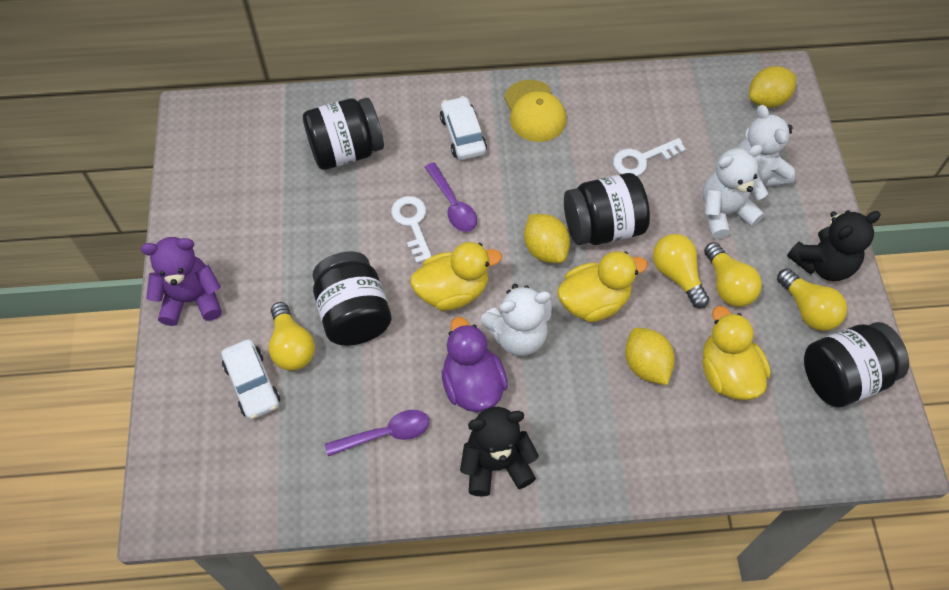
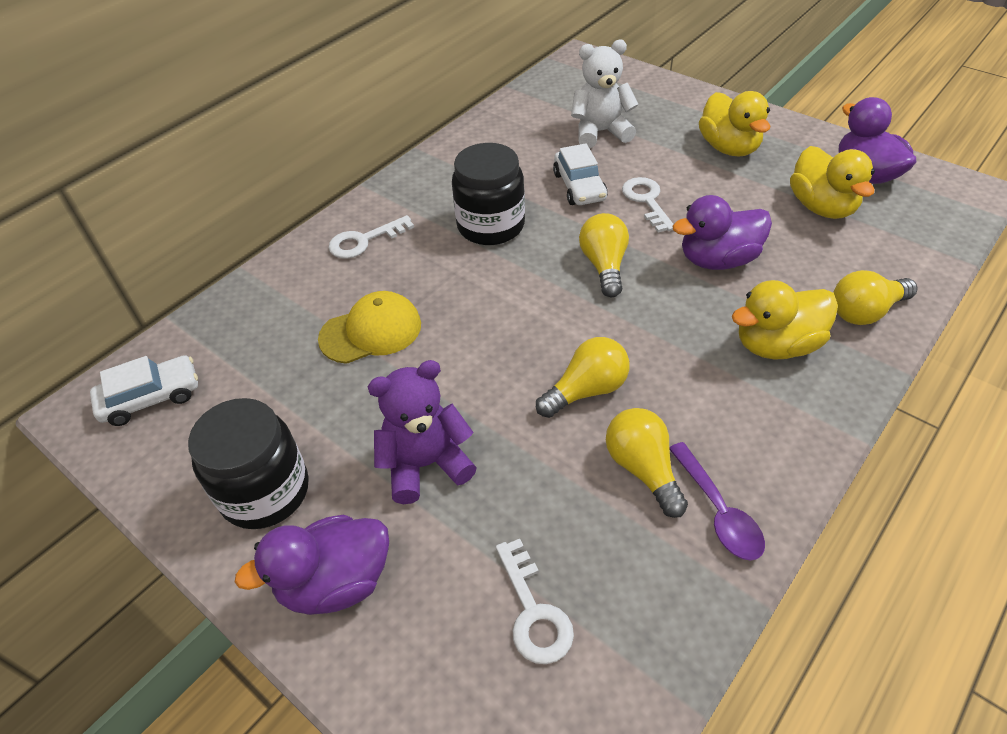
black jar: 4 -> 2
black teddy bear: 2 -> 0
purple duck: 1 -> 3
purple spoon: 2 -> 1
white key: 2 -> 3
white teddy bear: 3 -> 1
yellow lemon: 3 -> 0

